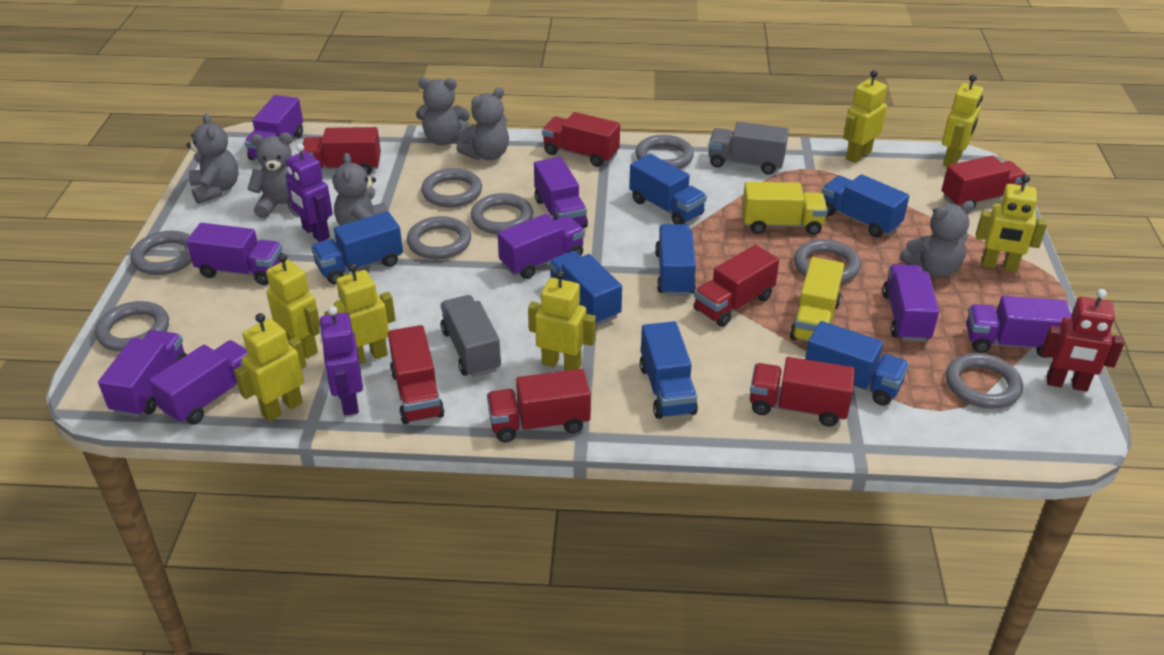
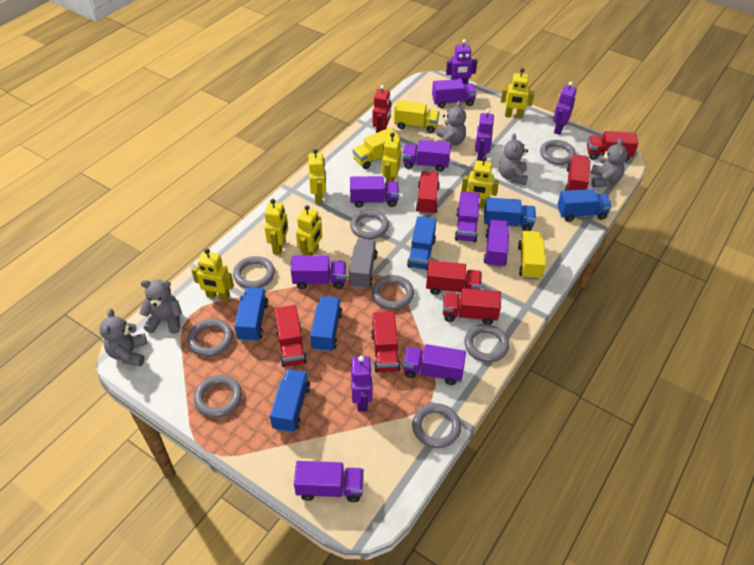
blue truck: 7 -> 6
grey teddy bear: 6 -> 5
grey truck: 2 -> 1
purple robot: 2 -> 4
yellow truck: 2 -> 3

